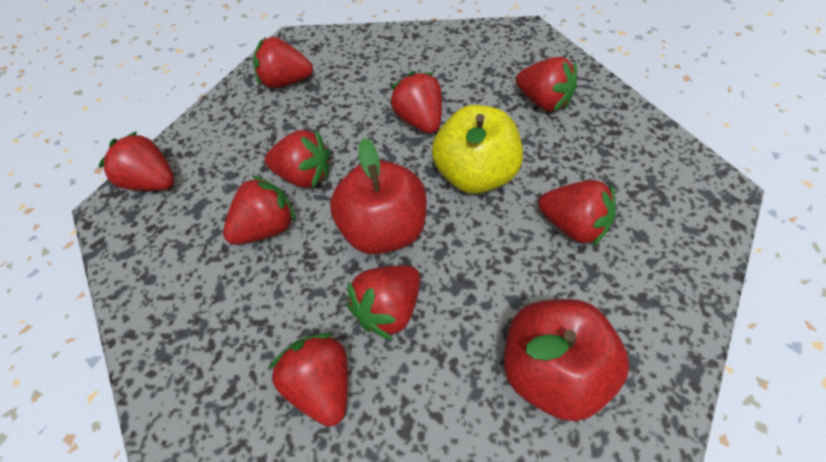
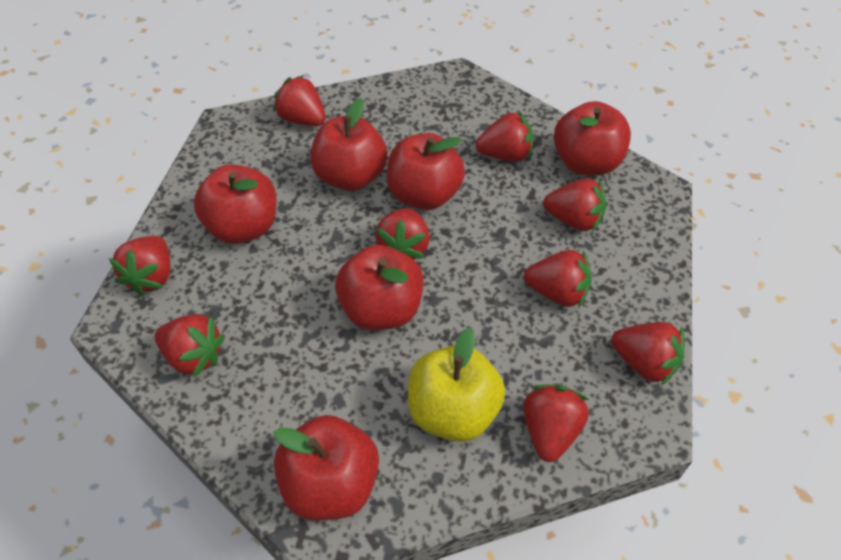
red apple: 2 -> 6

